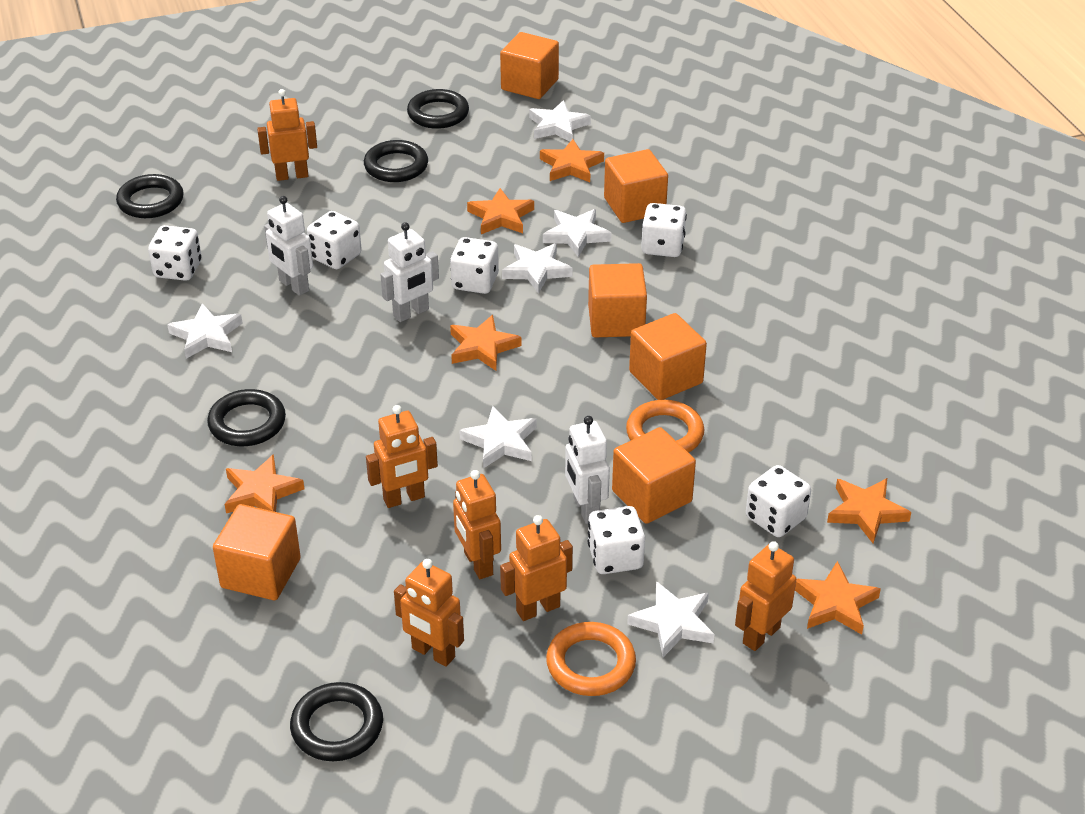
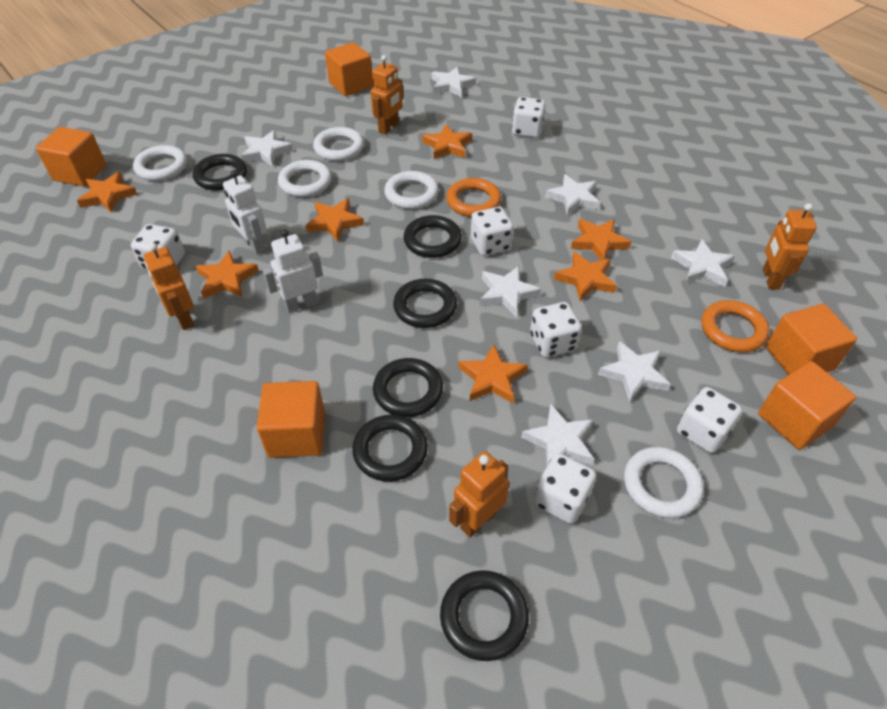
black ring: 5 -> 6
orange cube: 6 -> 5
orange robot: 6 -> 4
orange star: 6 -> 7
white ring: 0 -> 5
white robot: 3 -> 2
white star: 6 -> 7

